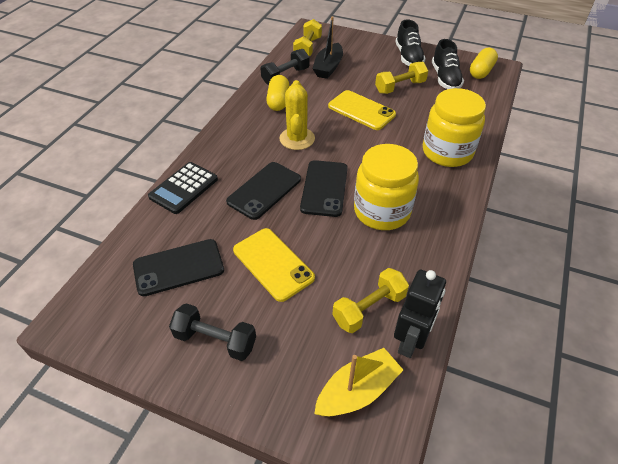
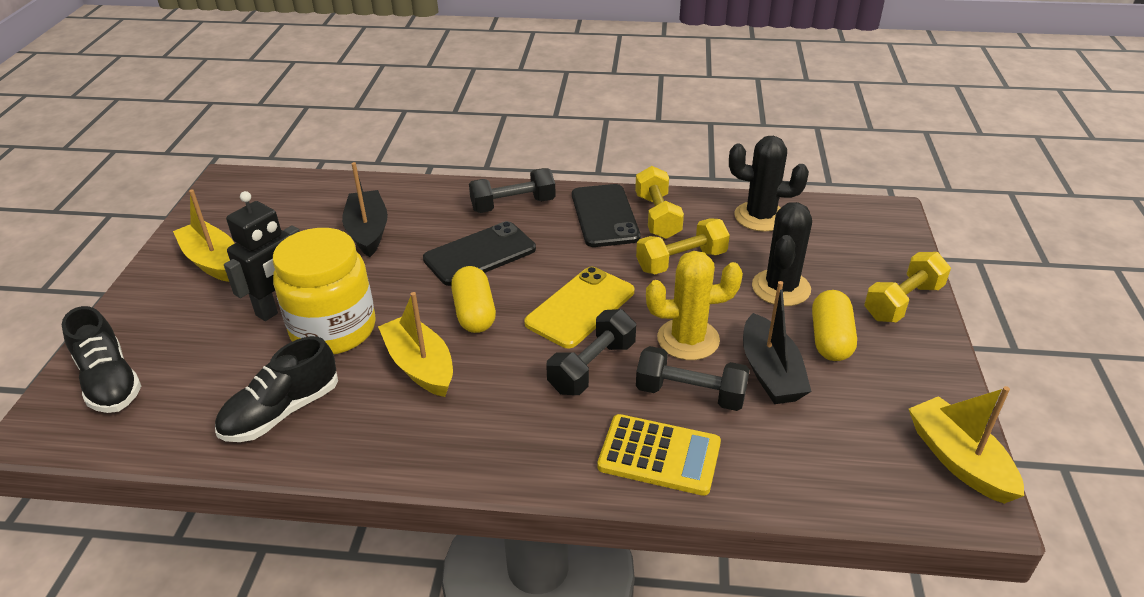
black boat: 1 -> 2
black cactus: 0 -> 2
black calculator: 1 -> 0
black dumbbell: 2 -> 3
black phone: 3 -> 2
yellow boat: 1 -> 3
yellow calculator: 0 -> 1
yellow jar: 2 -> 1
yellow phone: 2 -> 1

